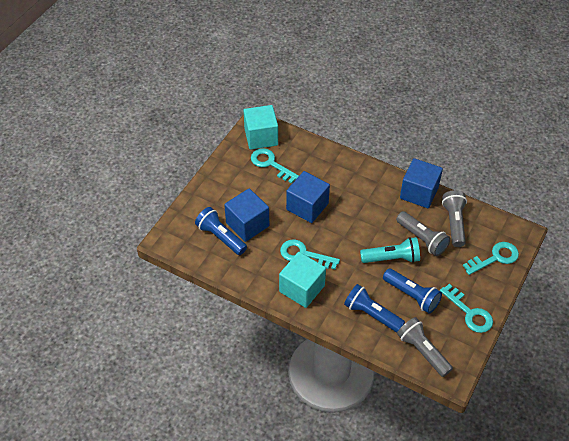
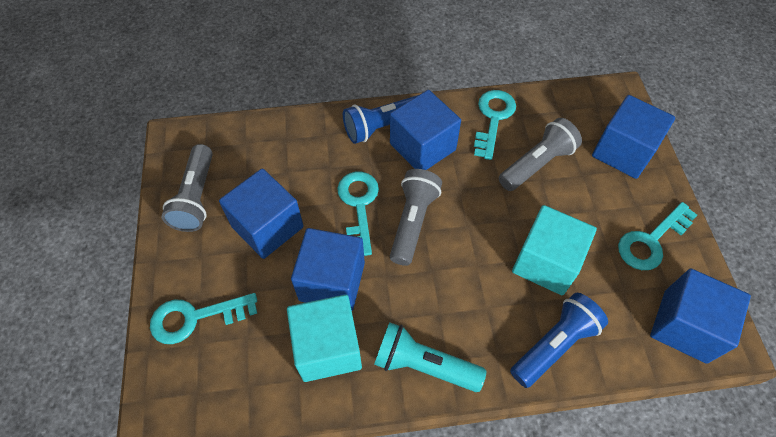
blue cube: 3 -> 5
blue flashlight: 3 -> 2

